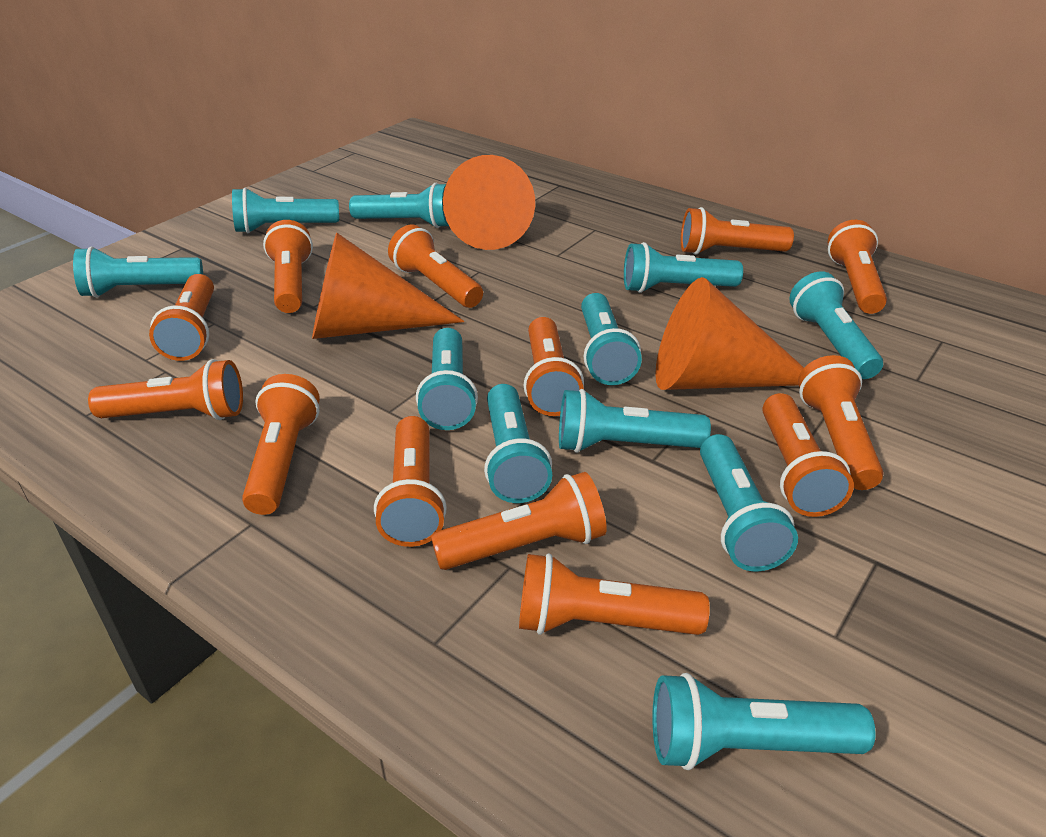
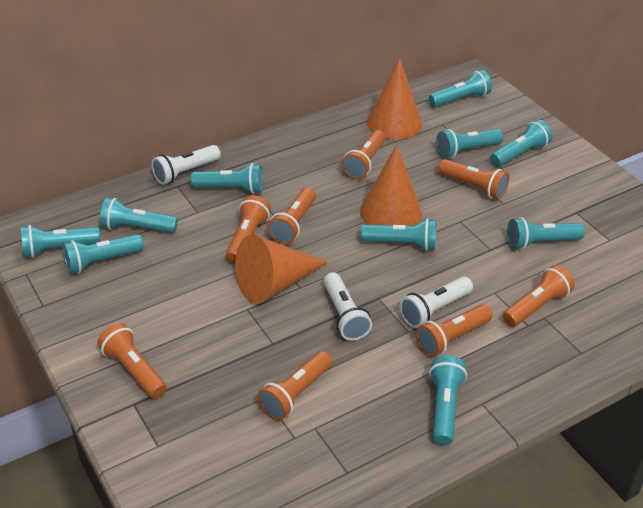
orange flashlight: 13 -> 8
turquoise flashlight: 11 -> 10
white flashlight: 0 -> 3

